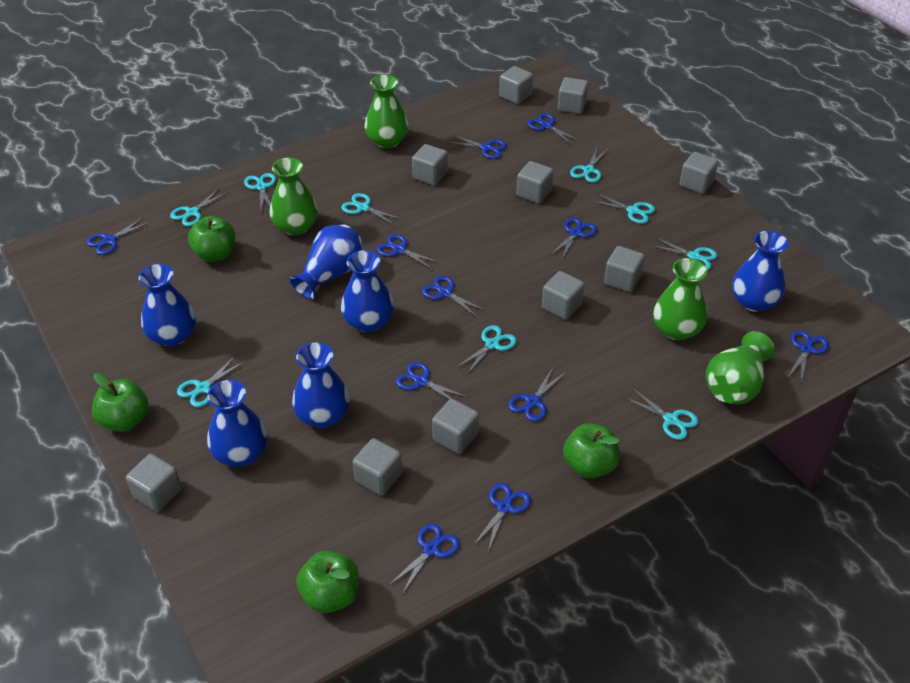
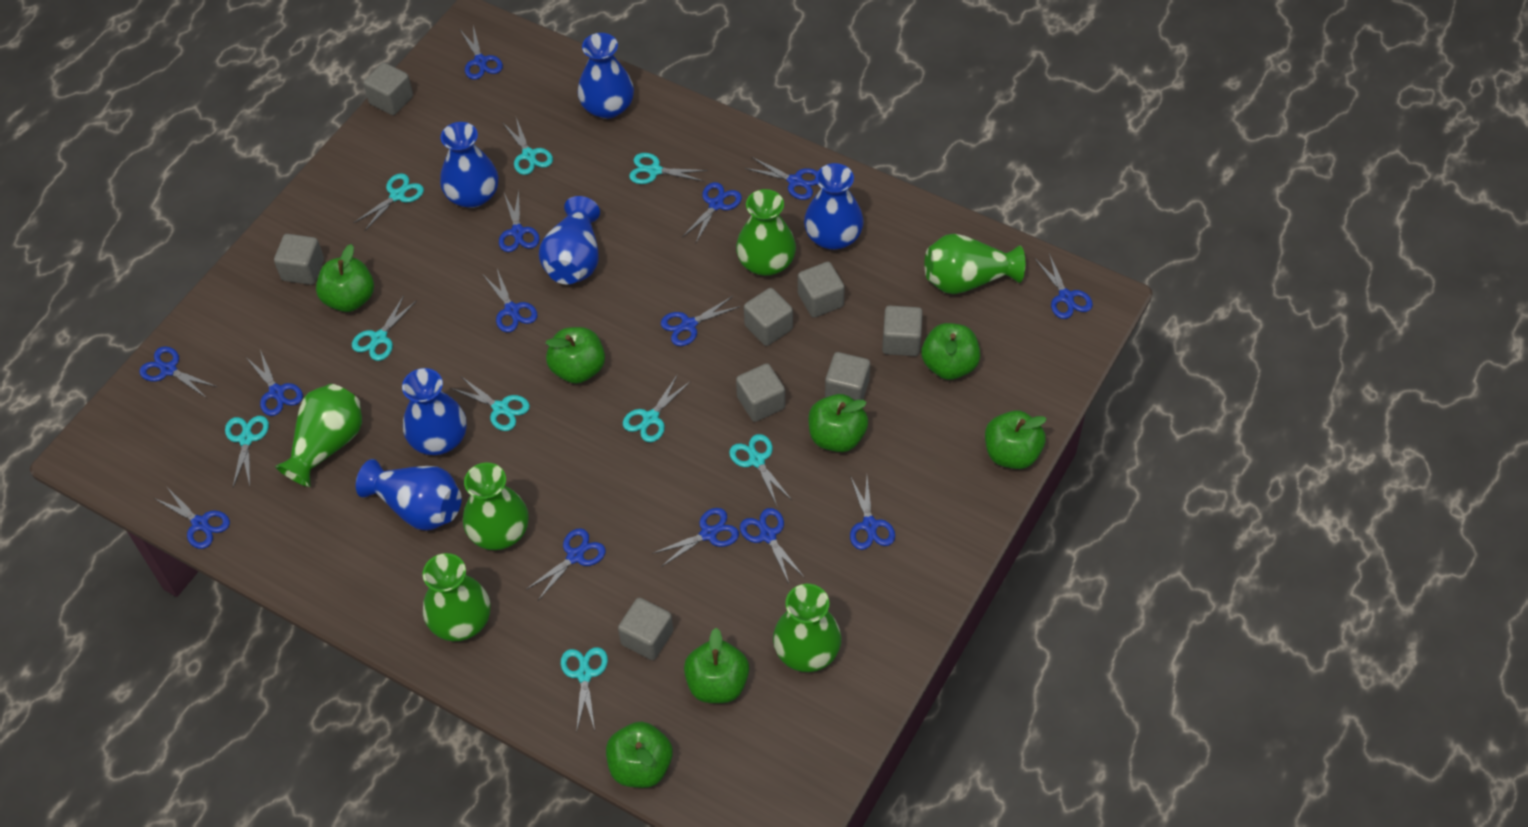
blue scissors: 11 -> 14
green apple: 4 -> 7
green vase: 4 -> 6
grey cube: 10 -> 8

